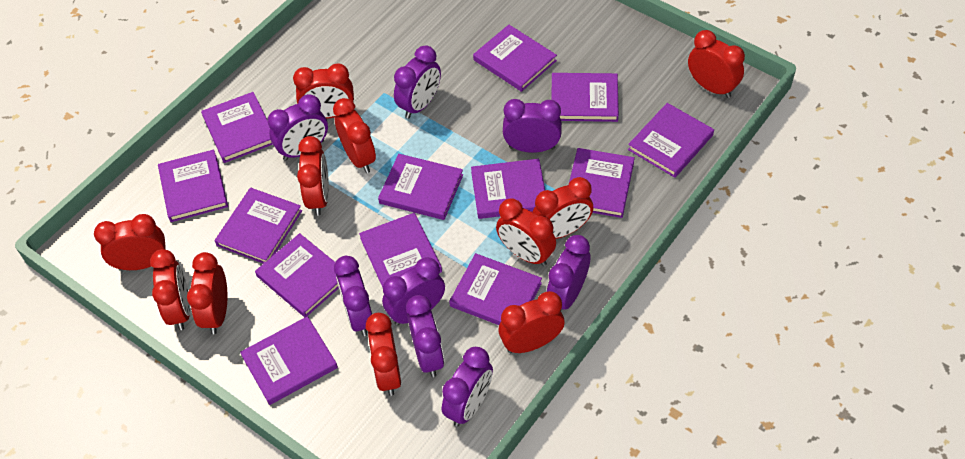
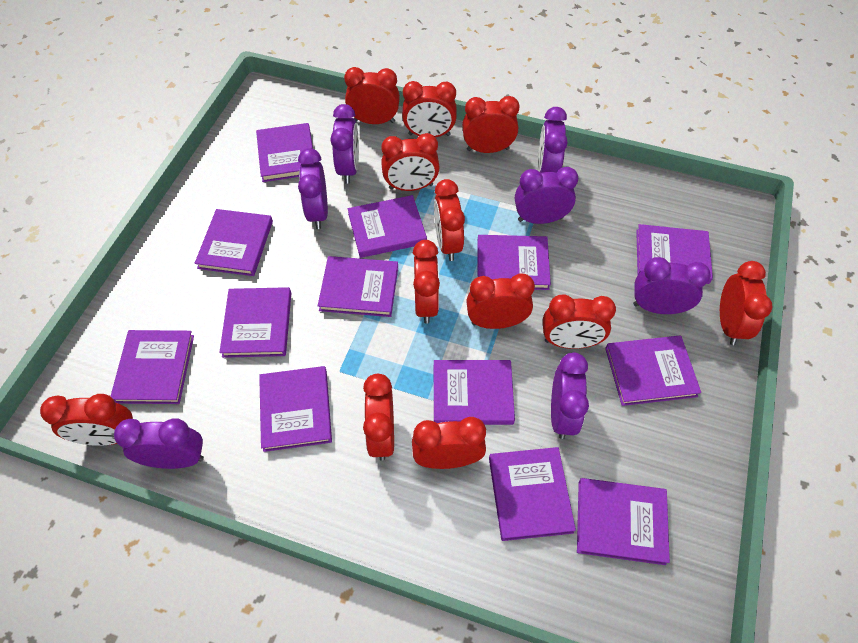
purple clock: 8 -> 7
red clock: 11 -> 12

